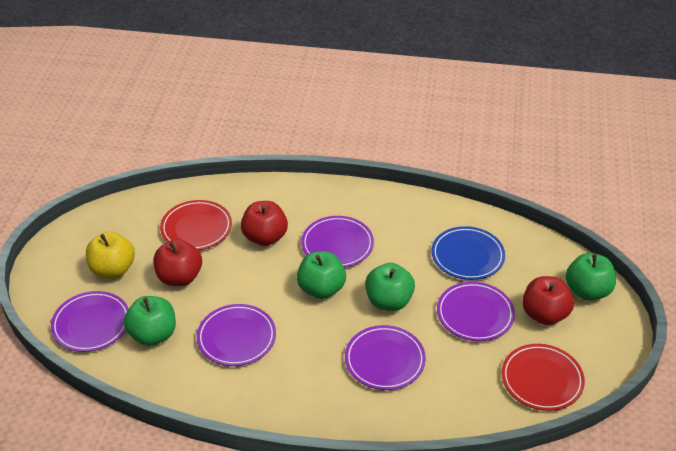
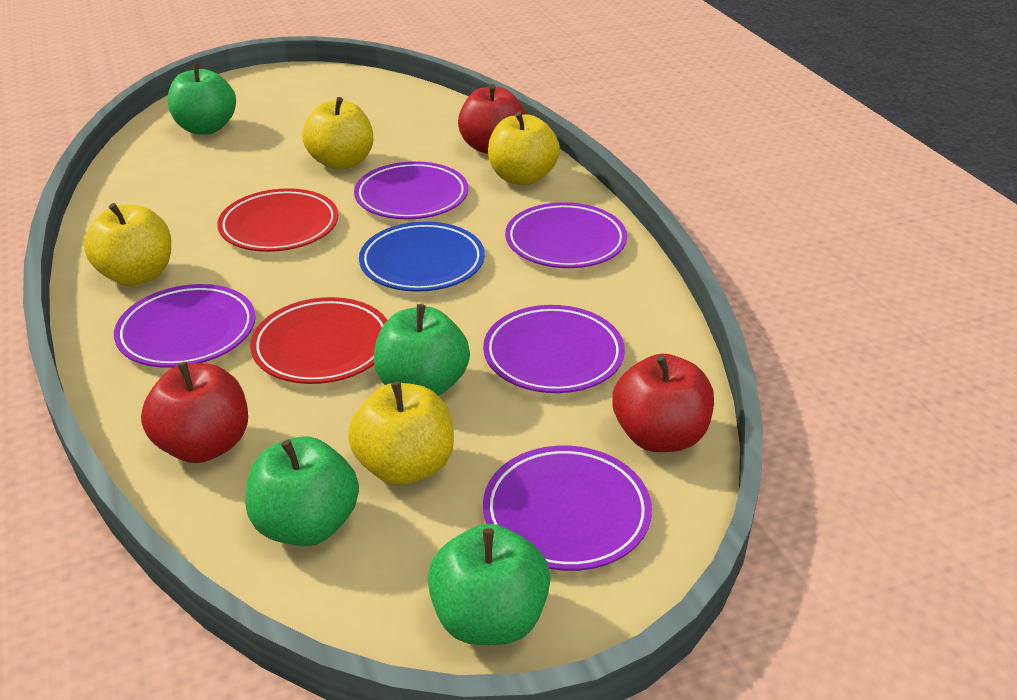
yellow apple: 1 -> 4

